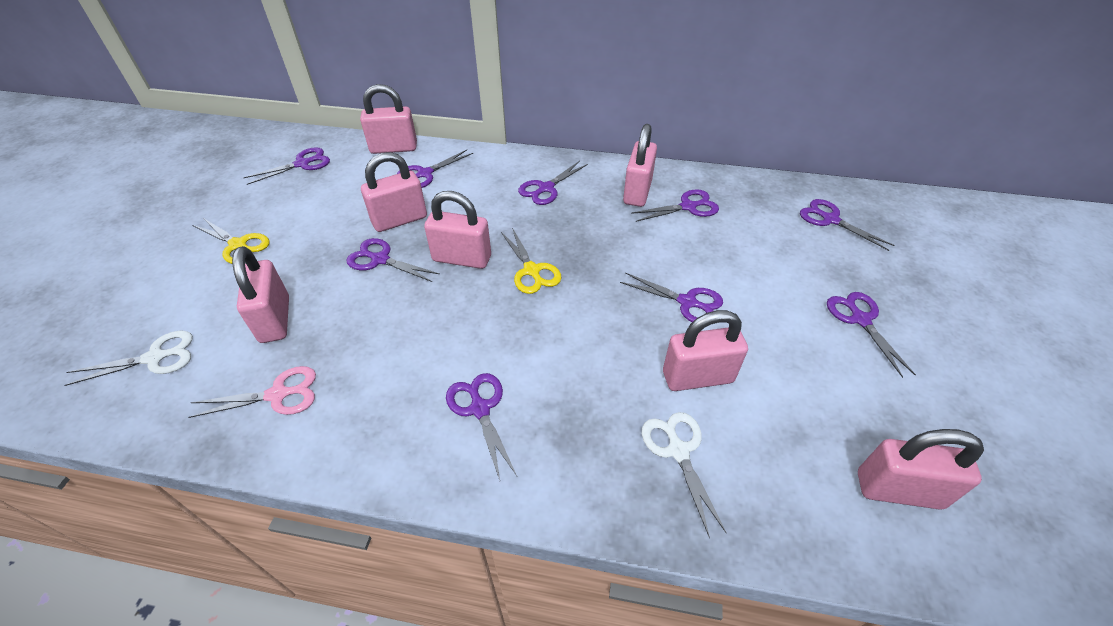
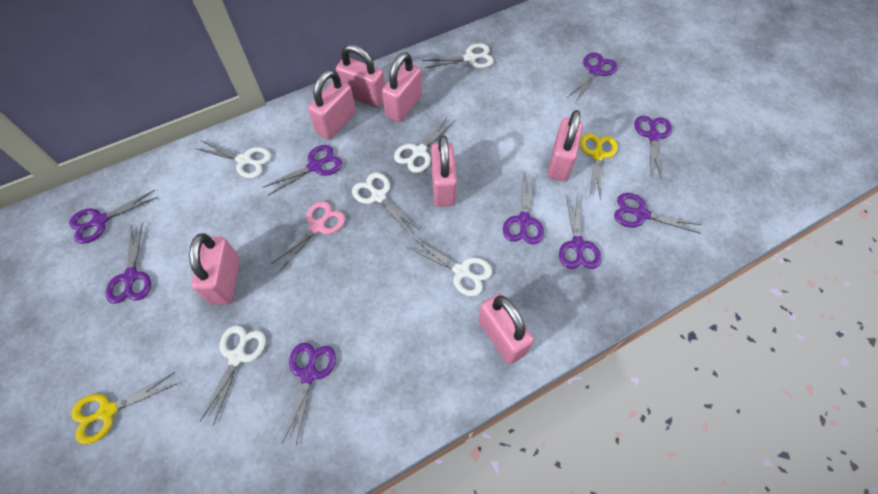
white scissors: 2 -> 6

